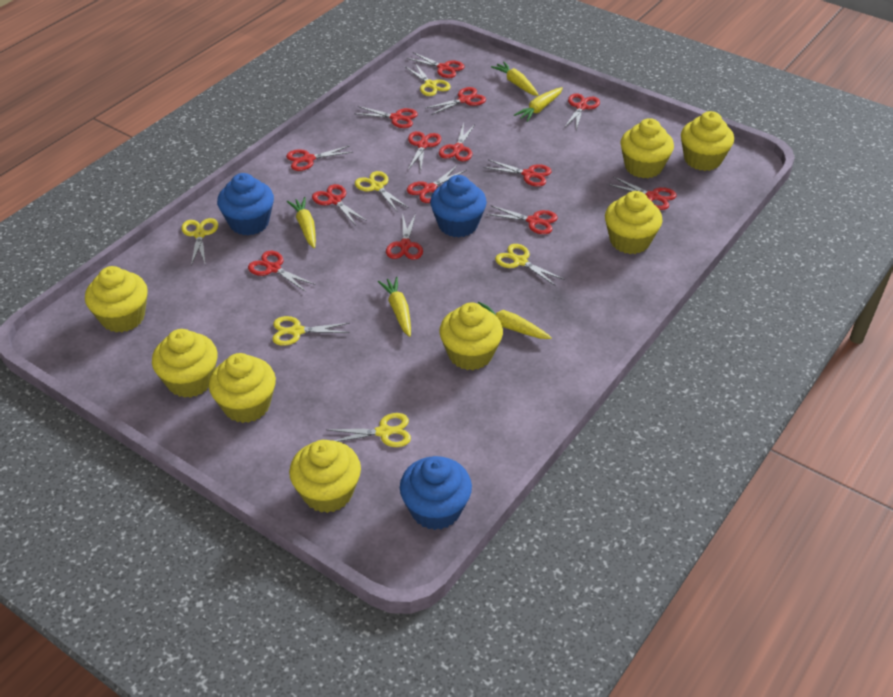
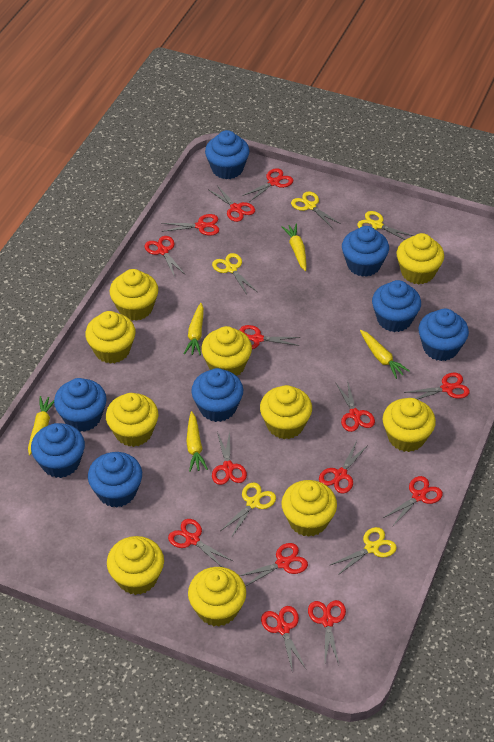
blue cupcake: 3 -> 8
yellow cupcake: 8 -> 10
yellow scissors: 6 -> 5

